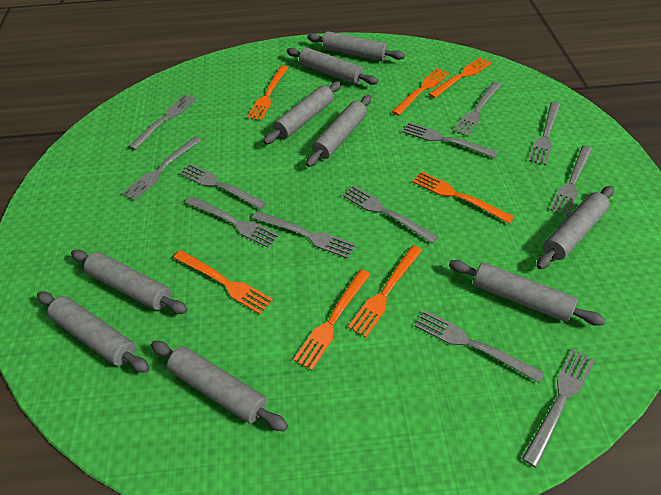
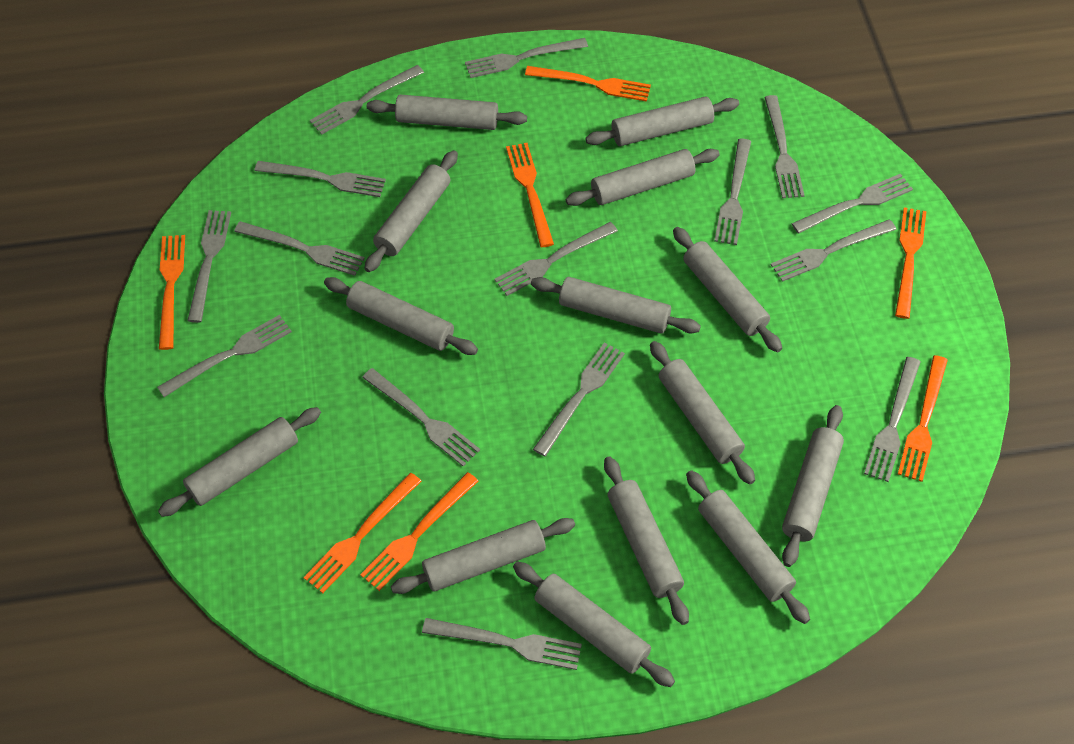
grey fork: 12 -> 15
grey rolling pin: 9 -> 14

